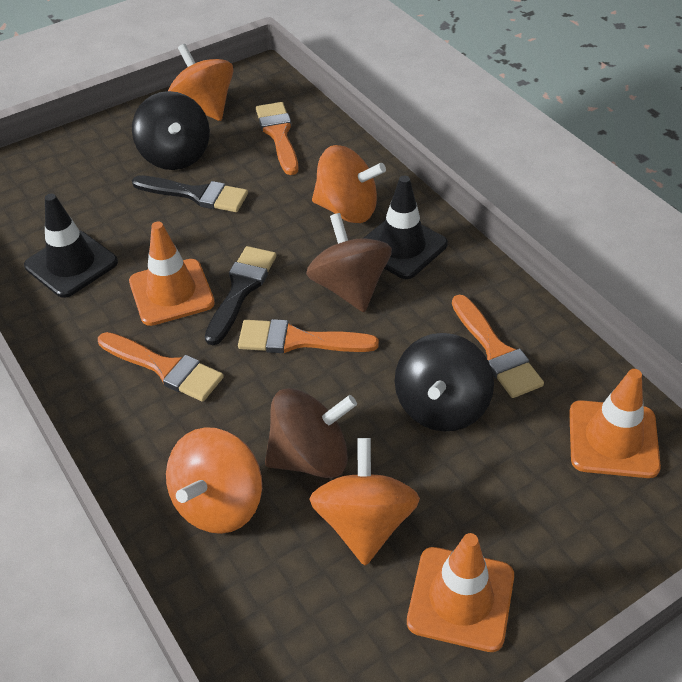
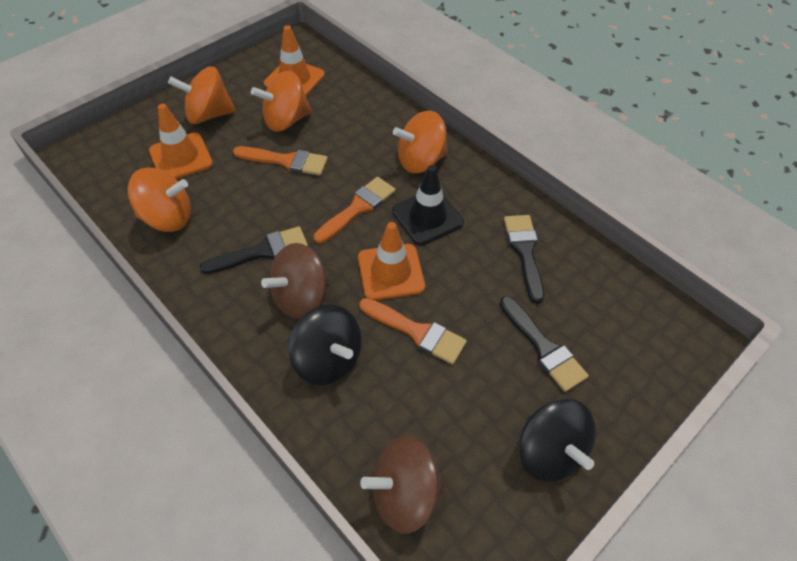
black brush: 2 -> 3
black traffic cone: 2 -> 1
orange brush: 4 -> 3

